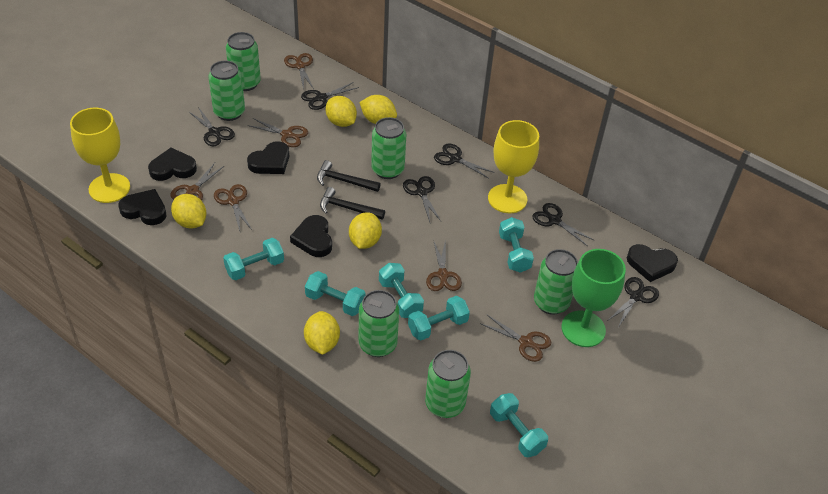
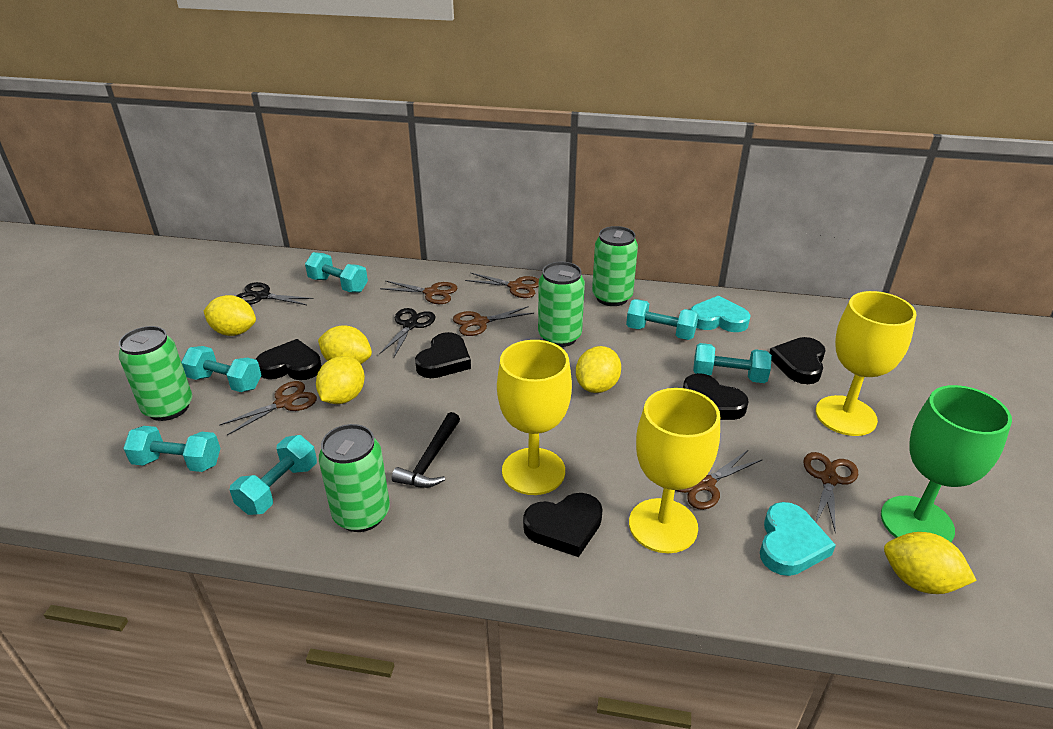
black hammer: 2 -> 1
black scissors: 6 -> 2
green can: 6 -> 4
turquoise heart: 0 -> 2
yellow goblet: 2 -> 3

